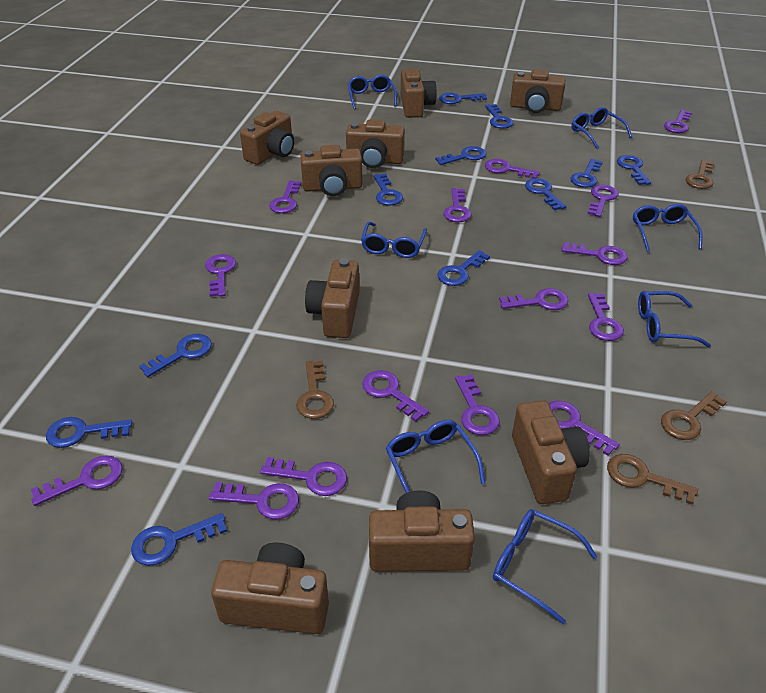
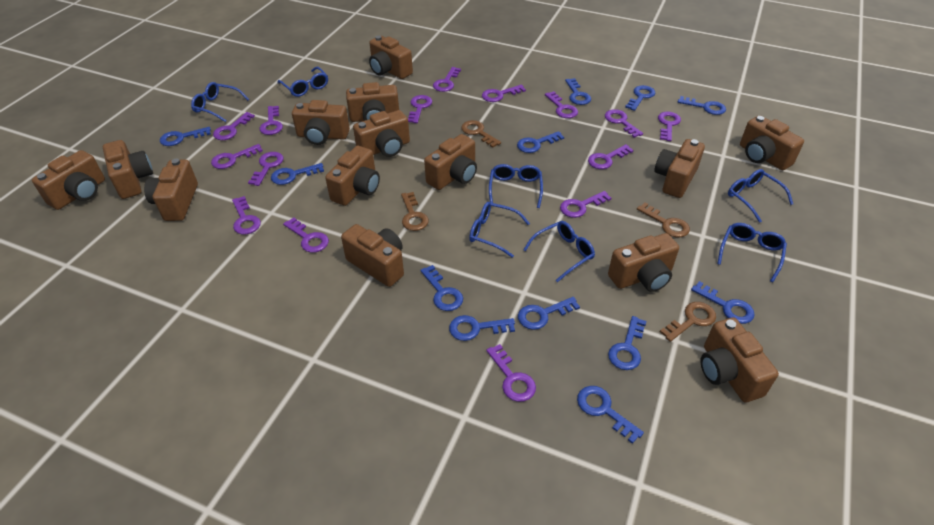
blue key: 11 -> 12
brown camera: 9 -> 14

